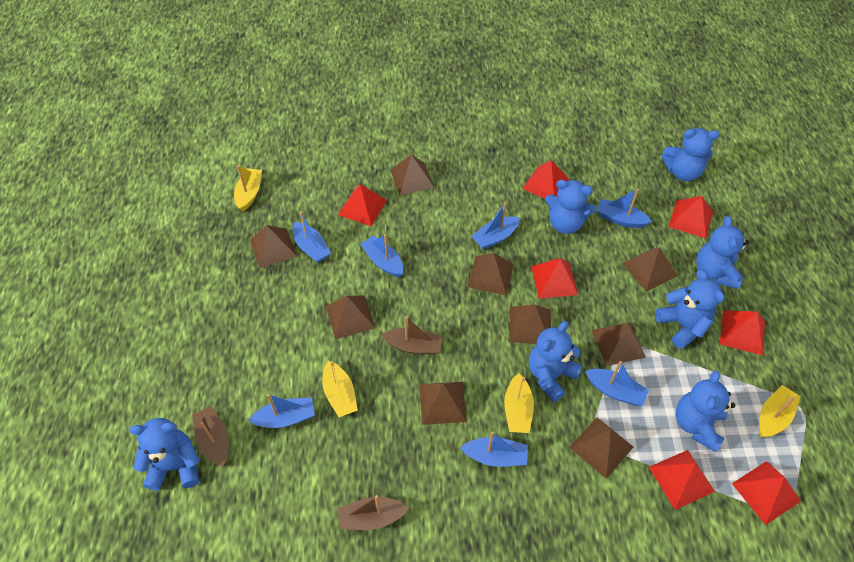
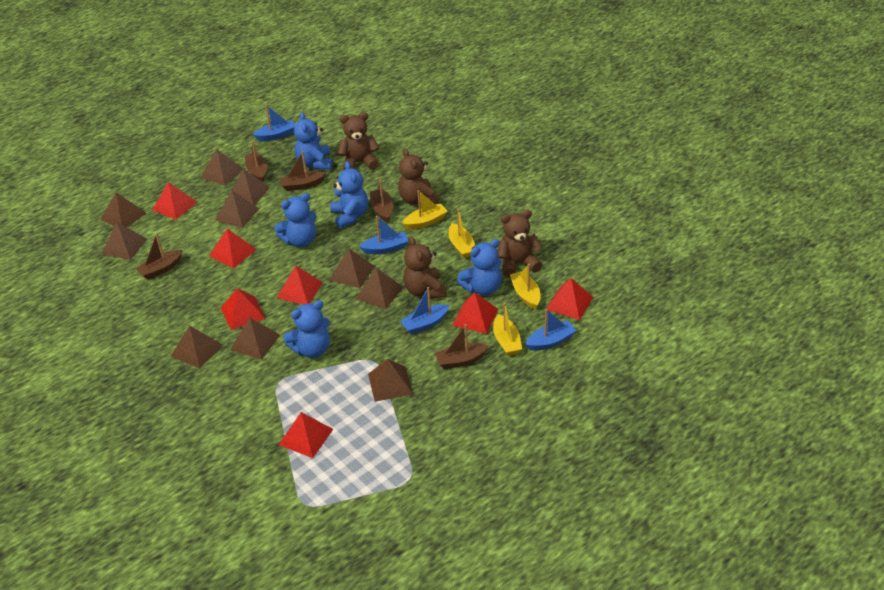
blue boat: 7 -> 4
blue teddy bear: 7 -> 5
brown boat: 3 -> 5
brown pyramid: 9 -> 10
brown teddy bear: 0 -> 4

